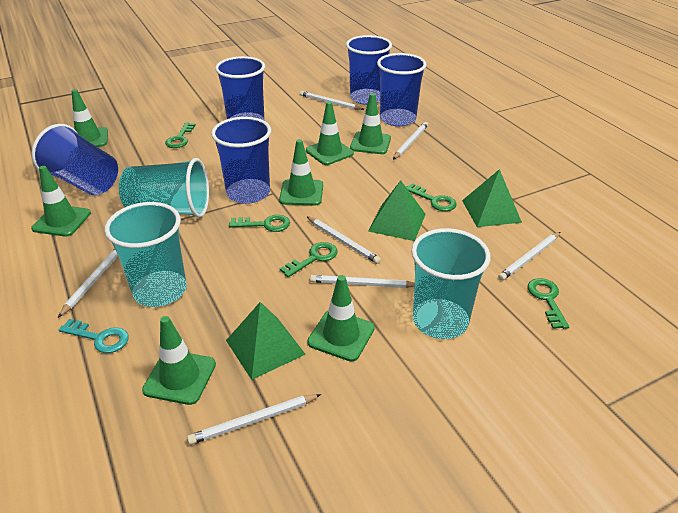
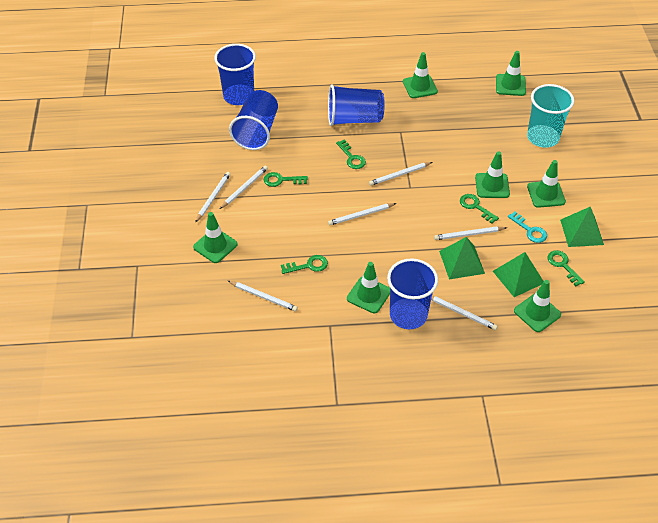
blue cup: 5 -> 4
turquoise cup: 3 -> 1

